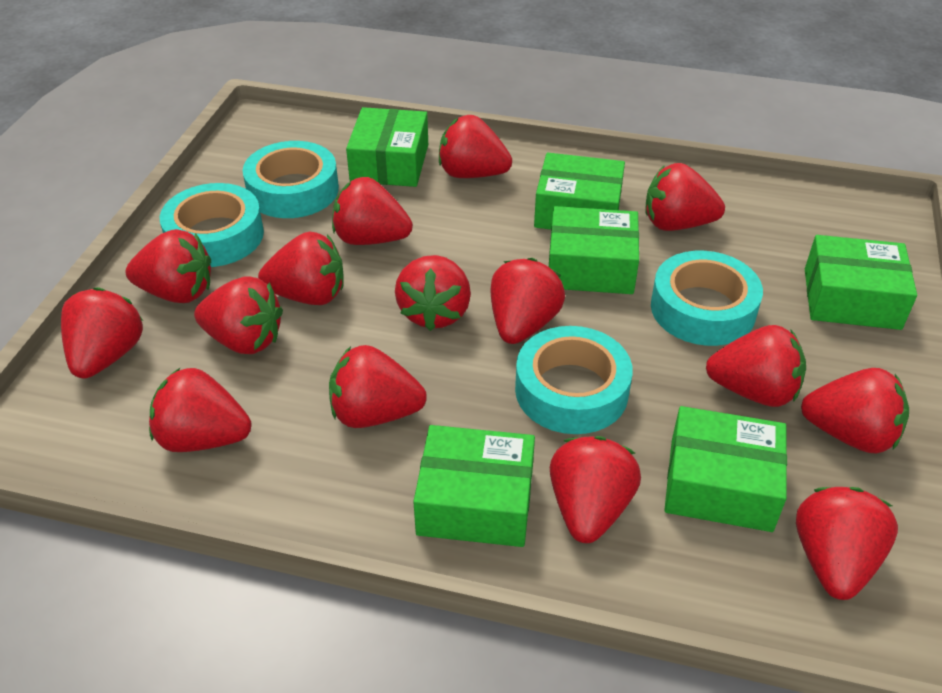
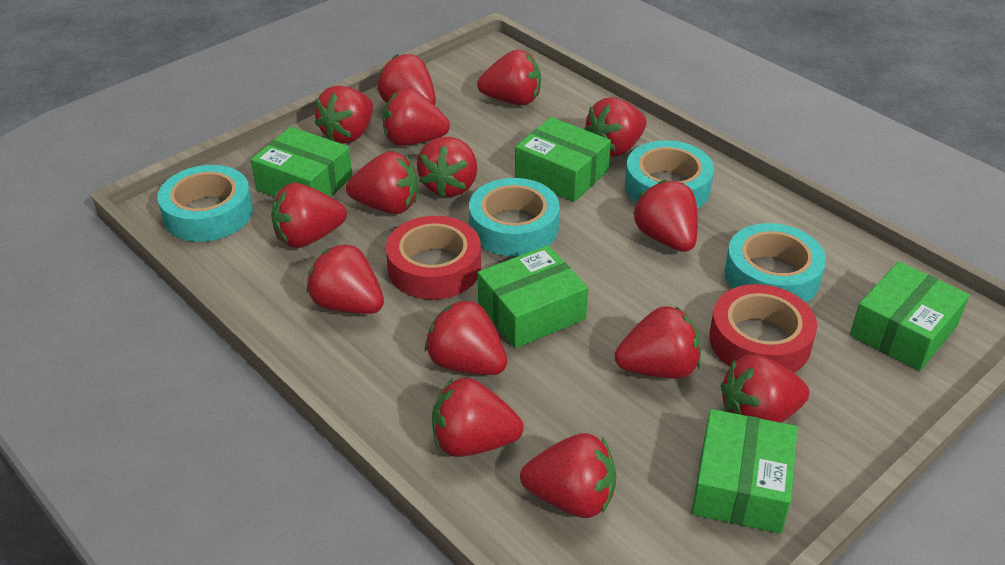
green box: 6 -> 5
red tape: 0 -> 2

